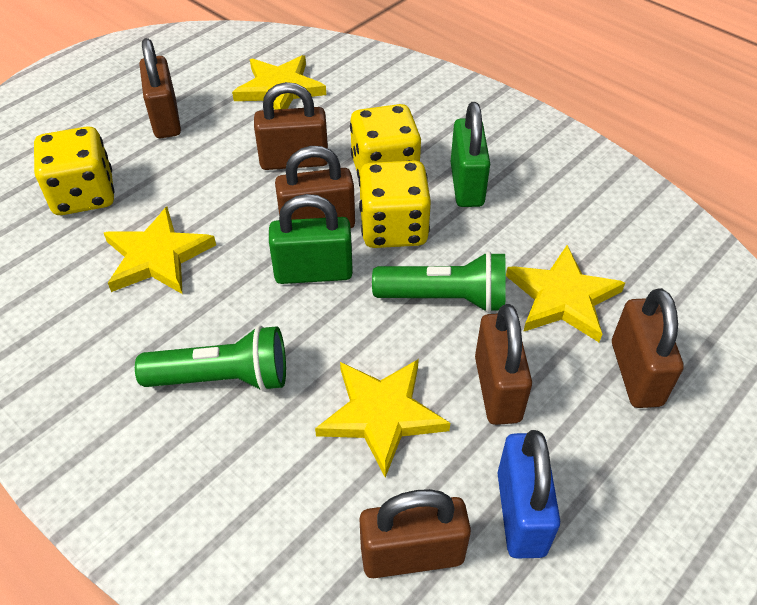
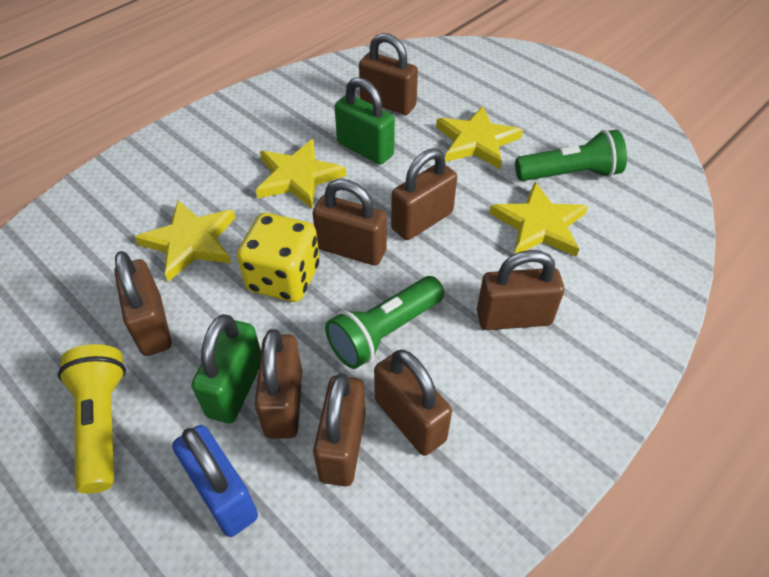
brown padlock: 6 -> 8
yellow dice: 3 -> 1
yellow flashlight: 0 -> 1

